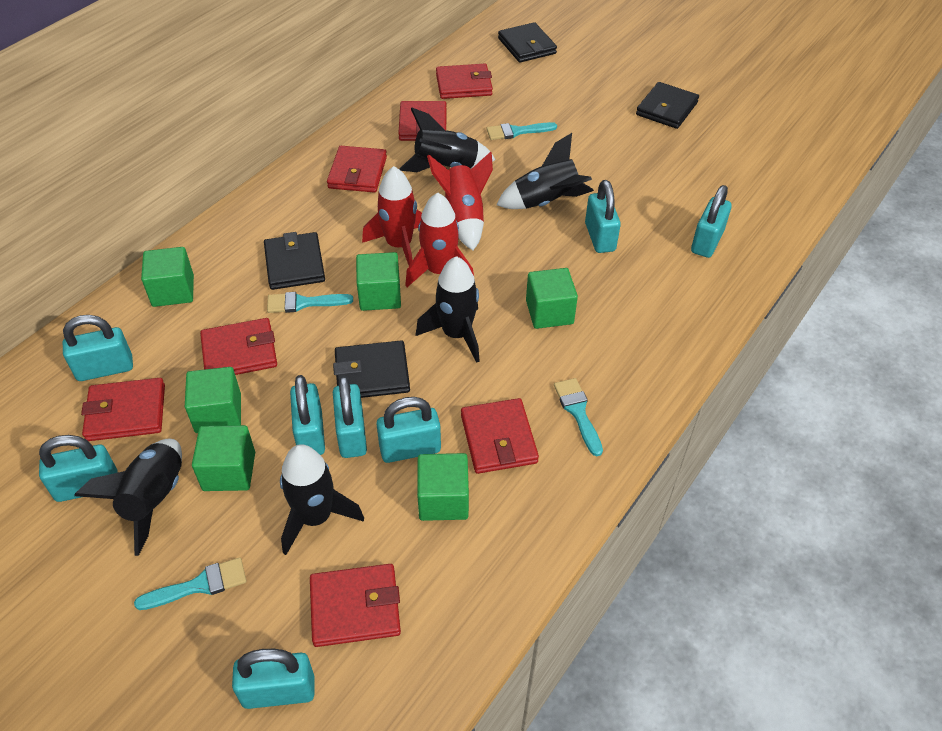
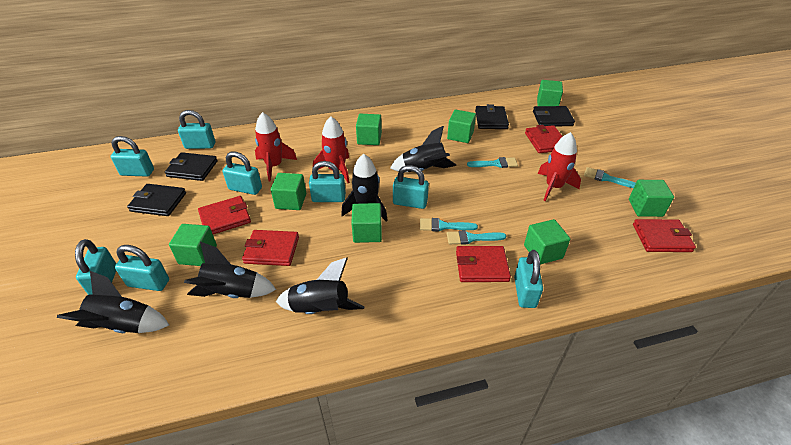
green cube: 6 -> 8
red wallet: 7 -> 5

